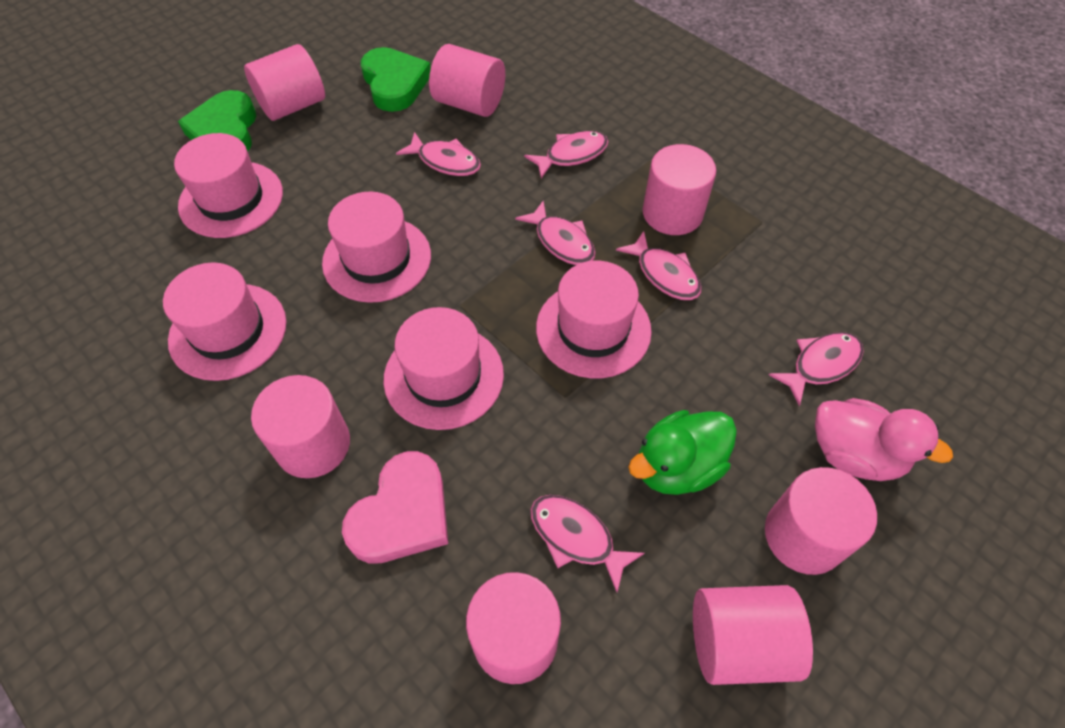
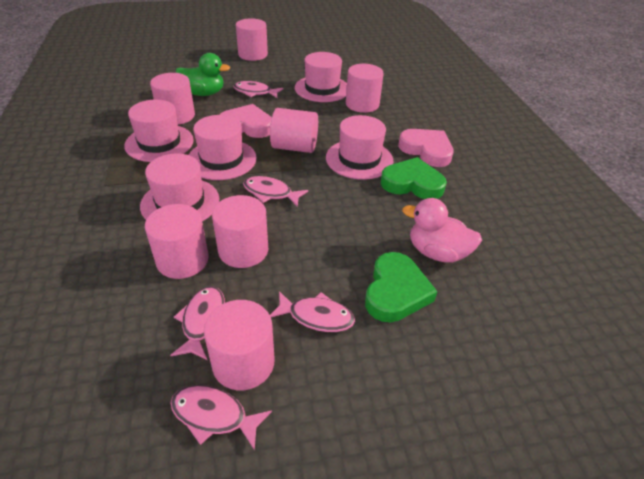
pink fish: 6 -> 5
pink heart: 1 -> 2

